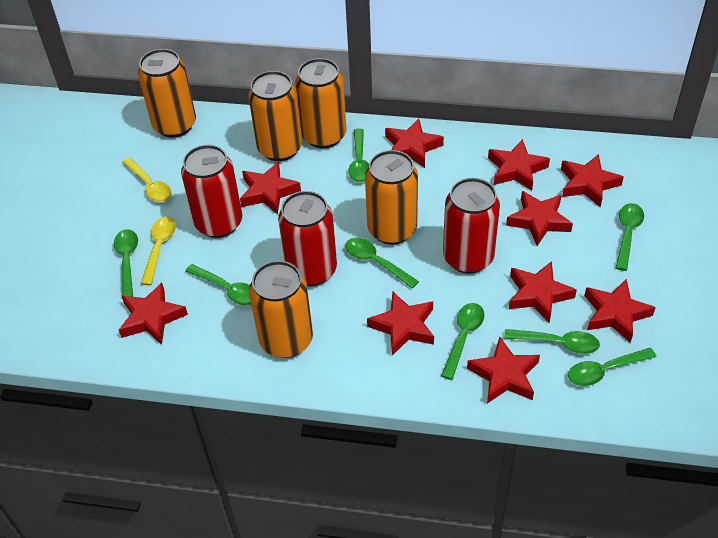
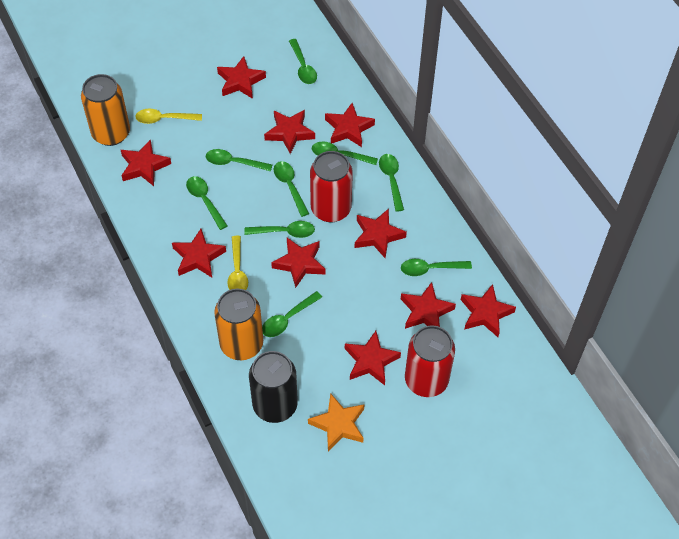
black can: 0 -> 1
green spoon: 8 -> 9
orange can: 5 -> 2
orange star: 0 -> 1
red can: 3 -> 2

